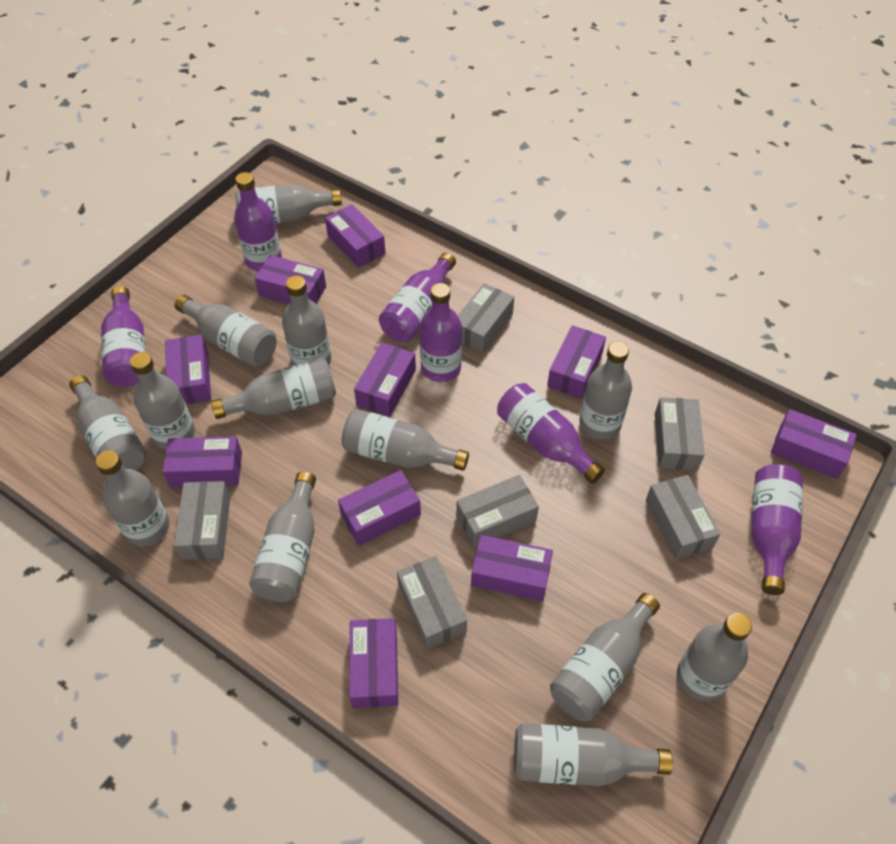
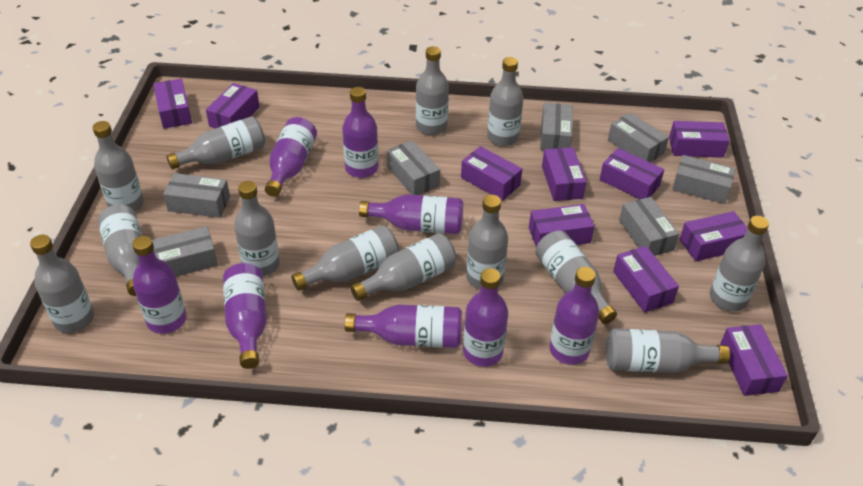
grey box: 6 -> 7
purple bottle: 6 -> 8

